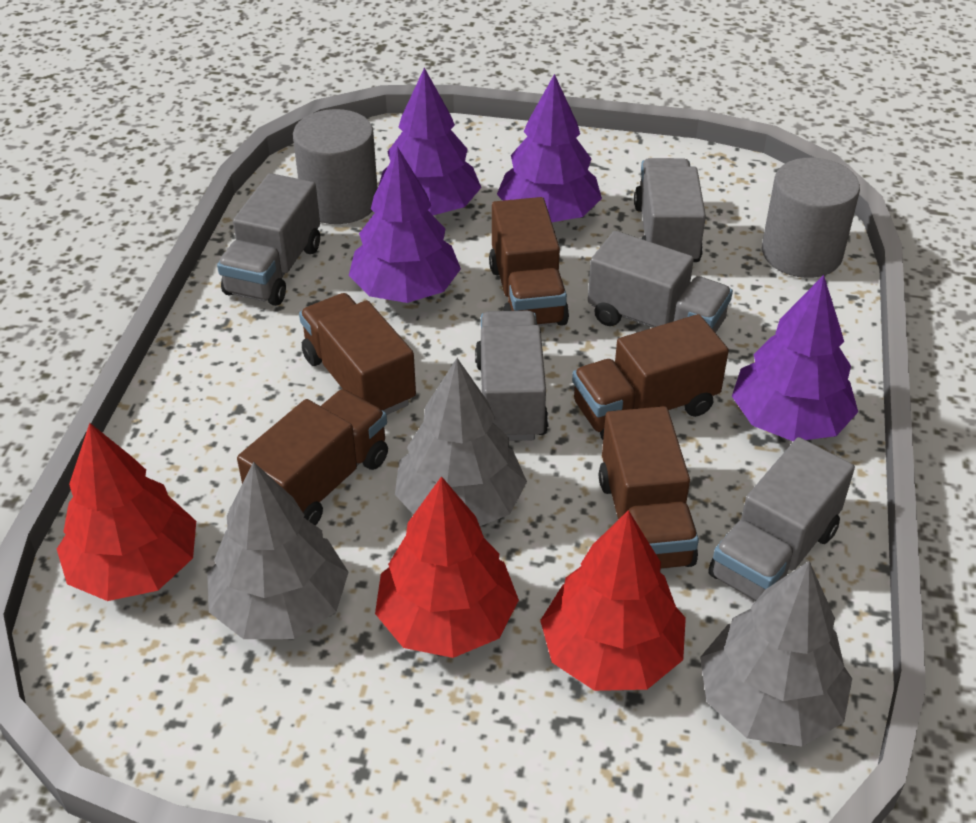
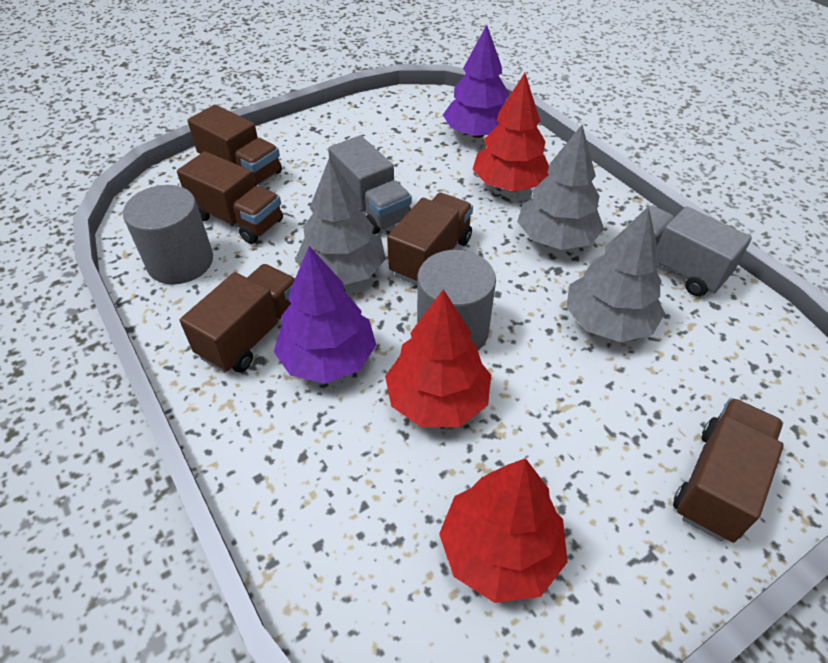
grey truck: 5 -> 2
purple tree: 4 -> 2

